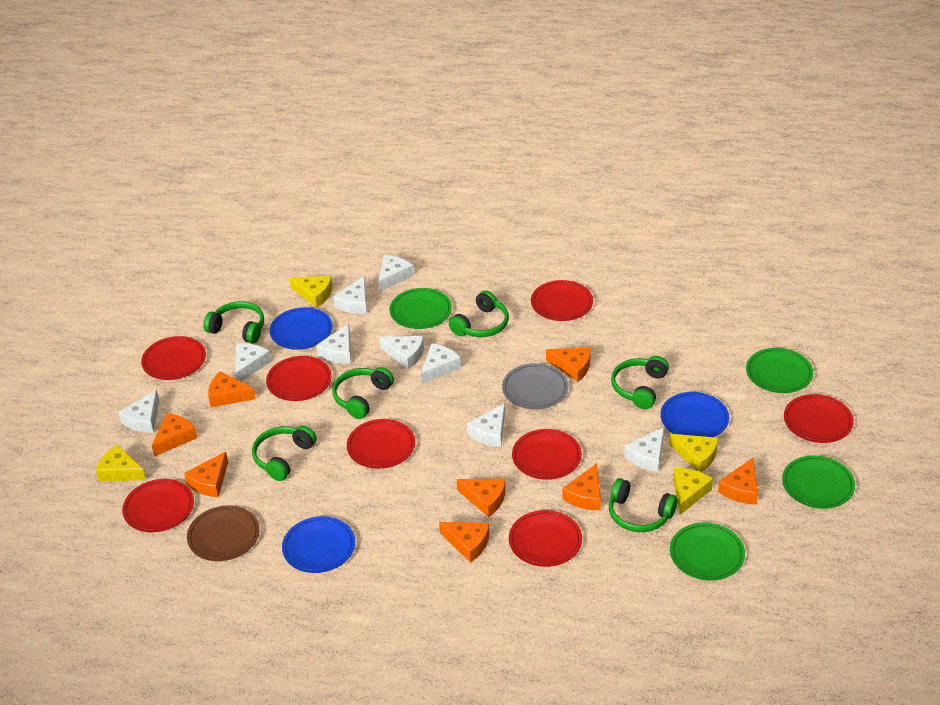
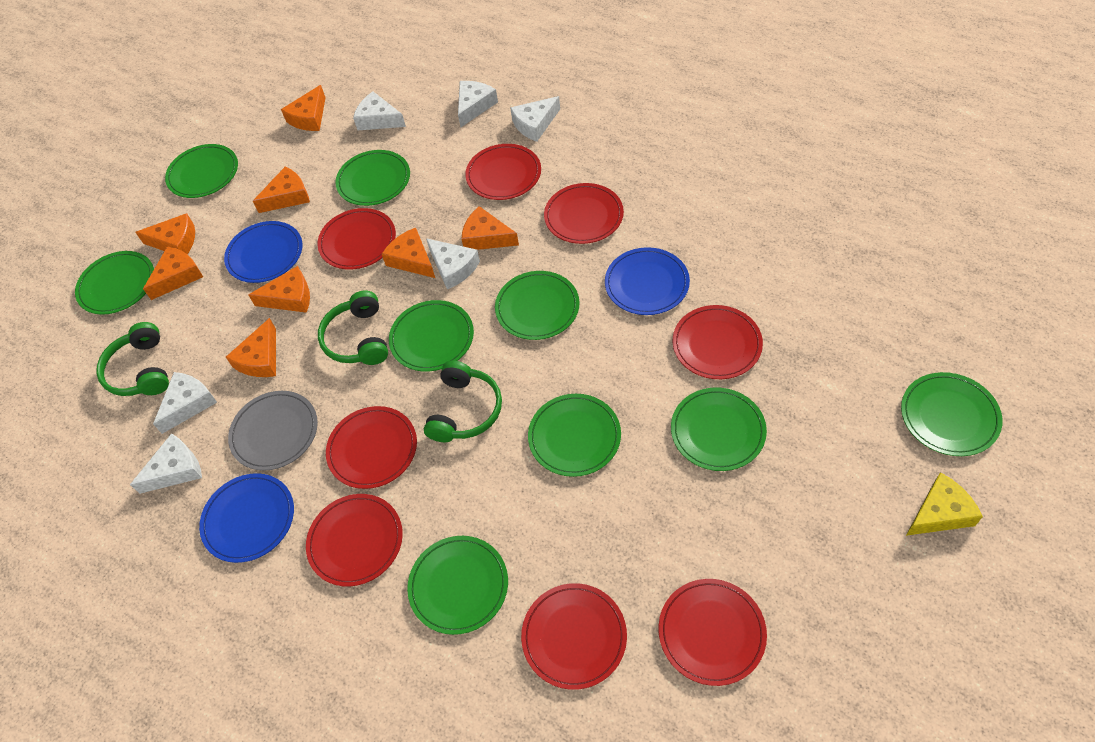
brown plate: 1 -> 0
green headphones: 6 -> 3
green plate: 4 -> 9
white cheese: 9 -> 6
yellow cheese: 4 -> 1

